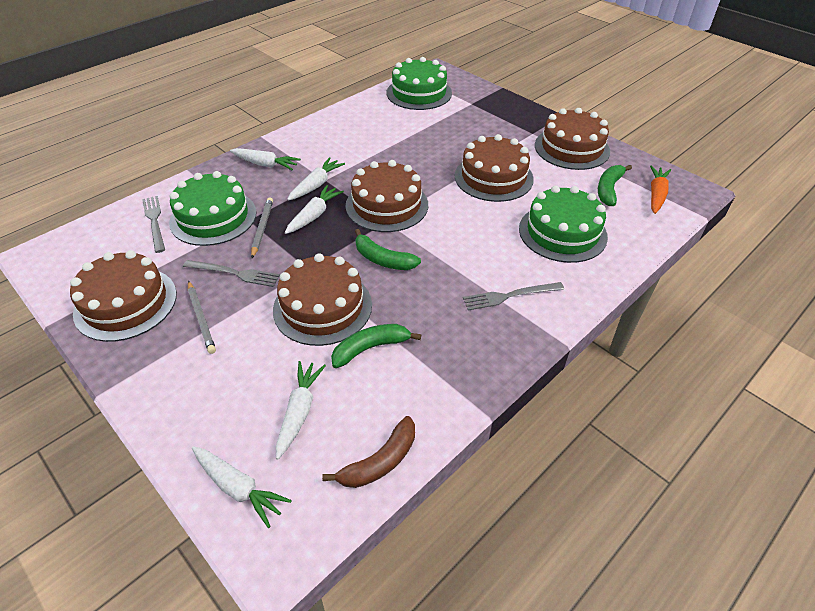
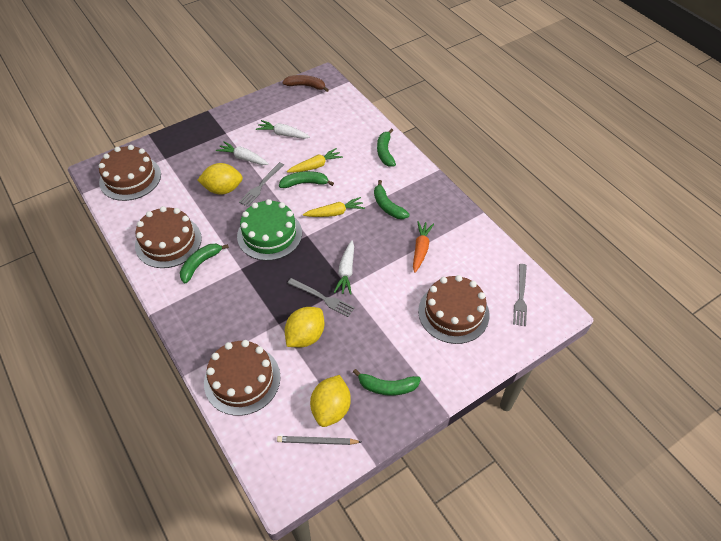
brown cake: 5 -> 4
green banana: 3 -> 5
green cake: 3 -> 1
grey pencil: 2 -> 1
white carrot: 5 -> 3
yellow carrot: 0 -> 2
yellow lemon: 0 -> 3

